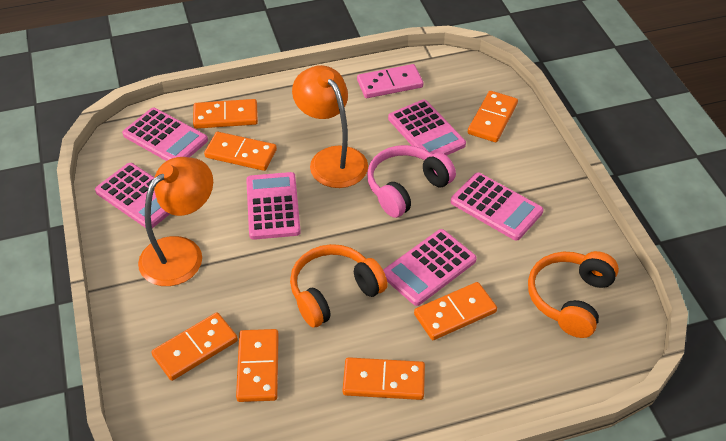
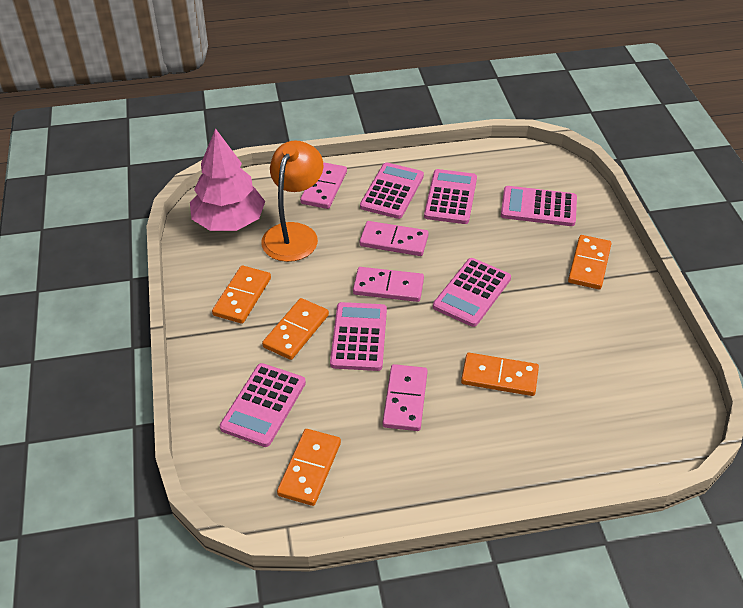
orange domino: 7 -> 5
orange headphones: 2 -> 0
orange lamp: 2 -> 1
pink domino: 1 -> 4
pink headphones: 1 -> 0
pink tree: 0 -> 1

